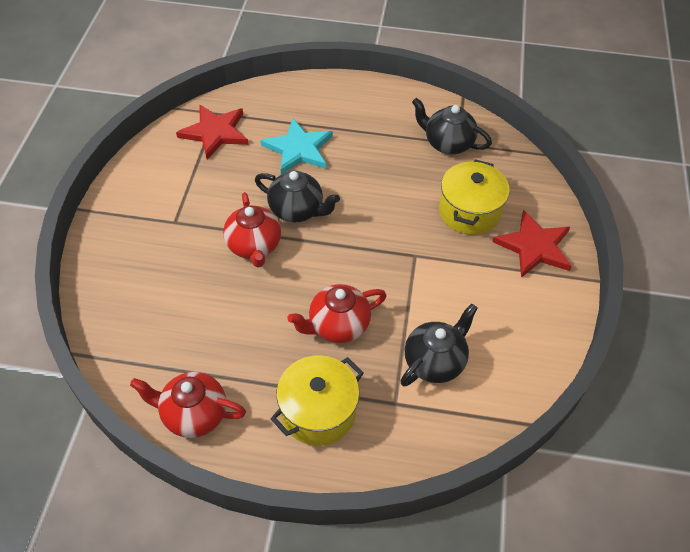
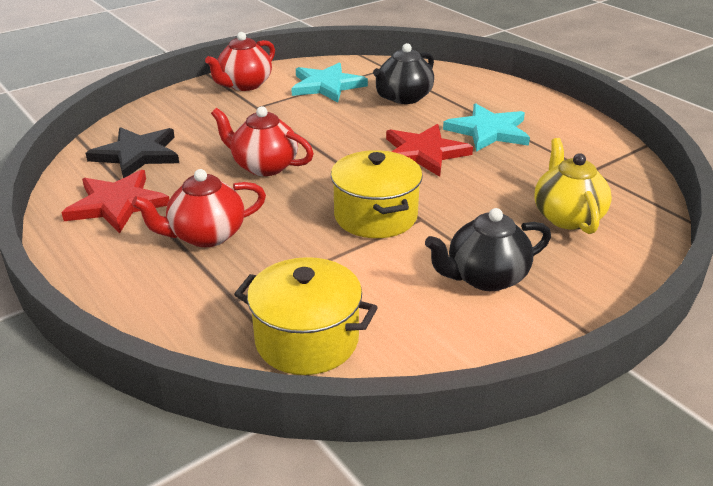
black star: 0 -> 1
black teapot: 3 -> 2
turquoise star: 1 -> 2
yellow teapot: 0 -> 1

